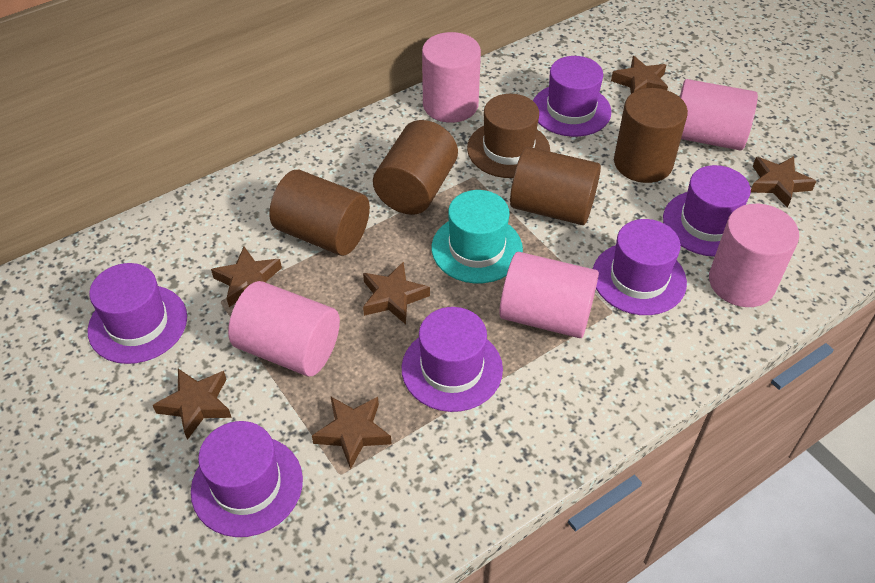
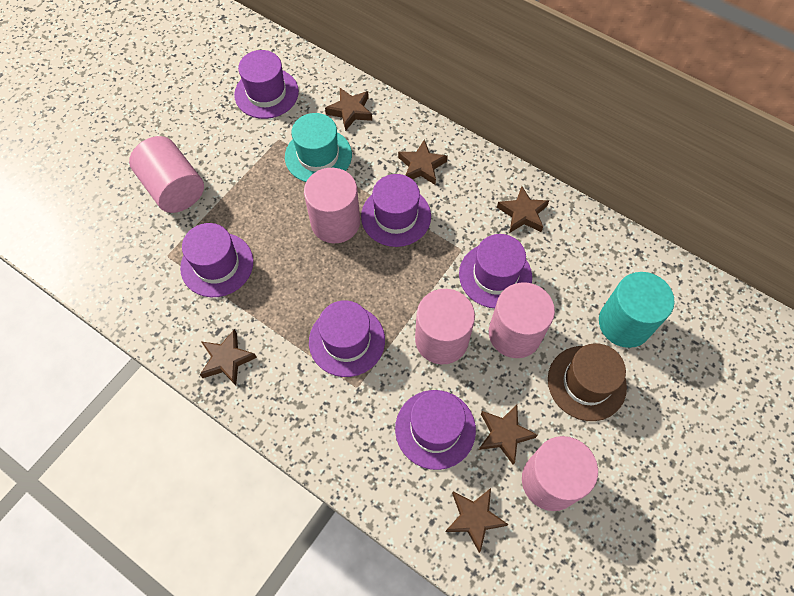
brown cylinder: 4 -> 0
turquoise cylinder: 0 -> 1

